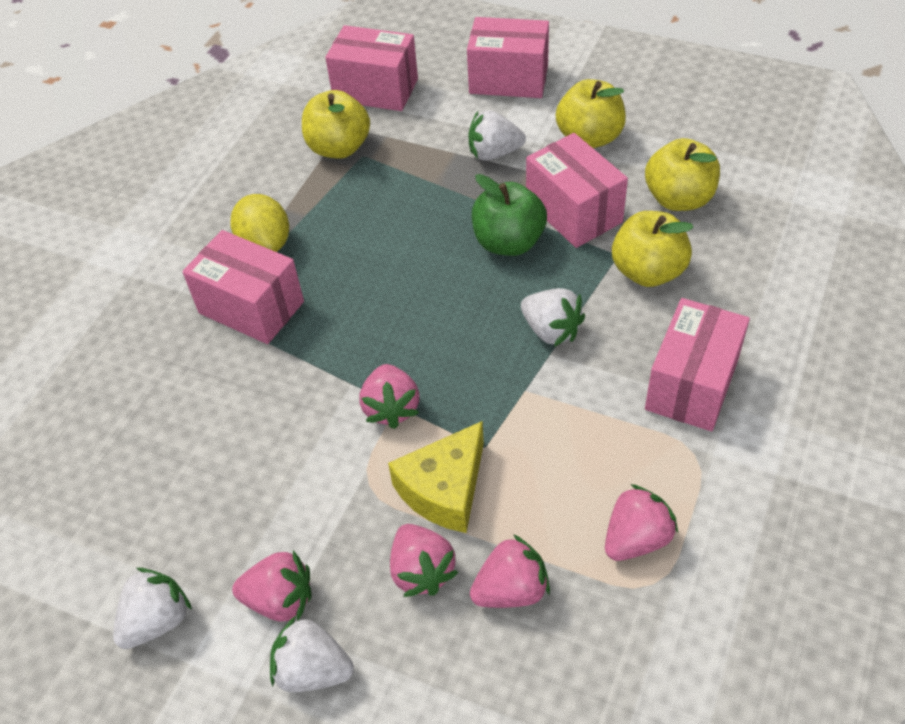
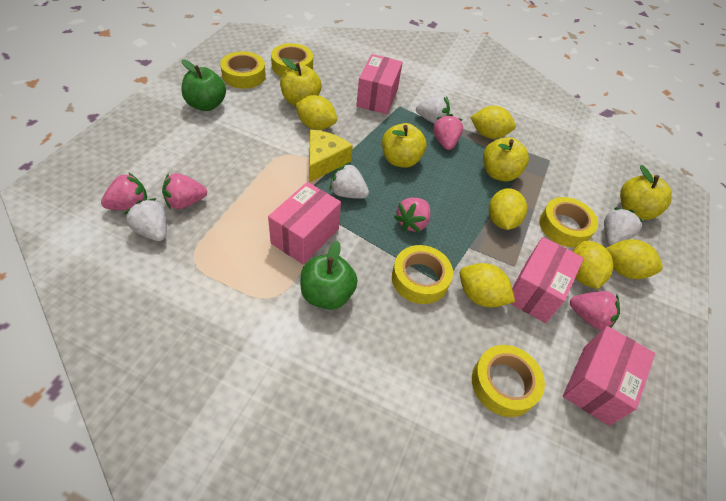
green apple: 1 -> 2
pink box: 5 -> 4
yellow lemon: 1 -> 6
yellow tape: 0 -> 5

